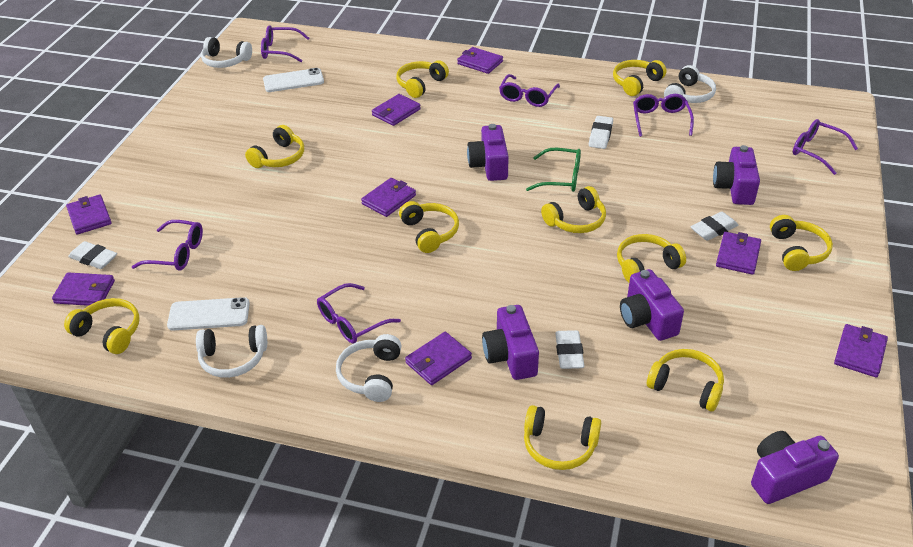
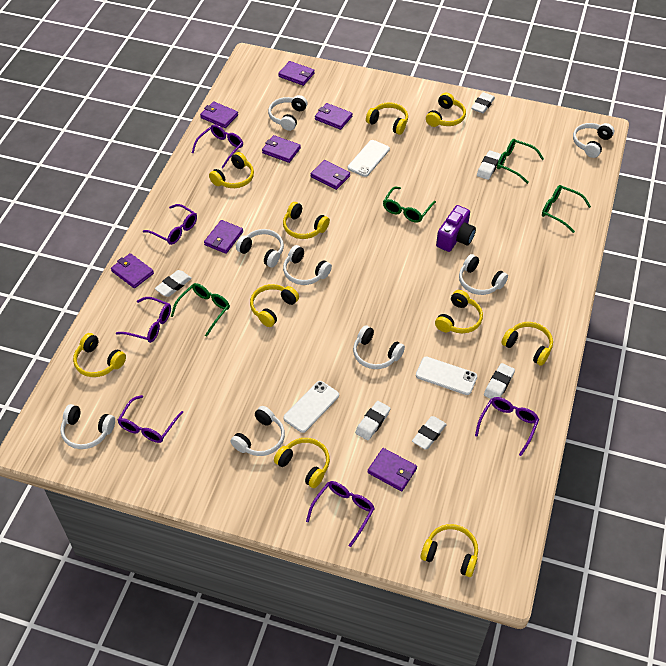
green glasses: 1 -> 4
purple camera: 5 -> 1
white eraser: 4 -> 6
white headphones: 4 -> 8
white phone: 2 -> 3

